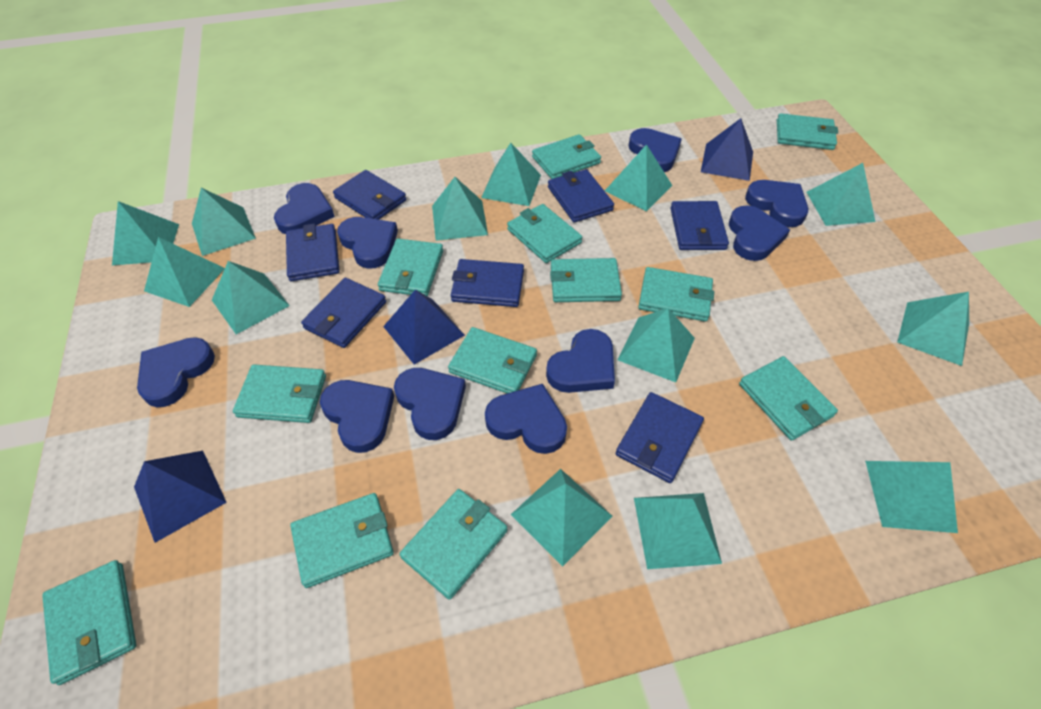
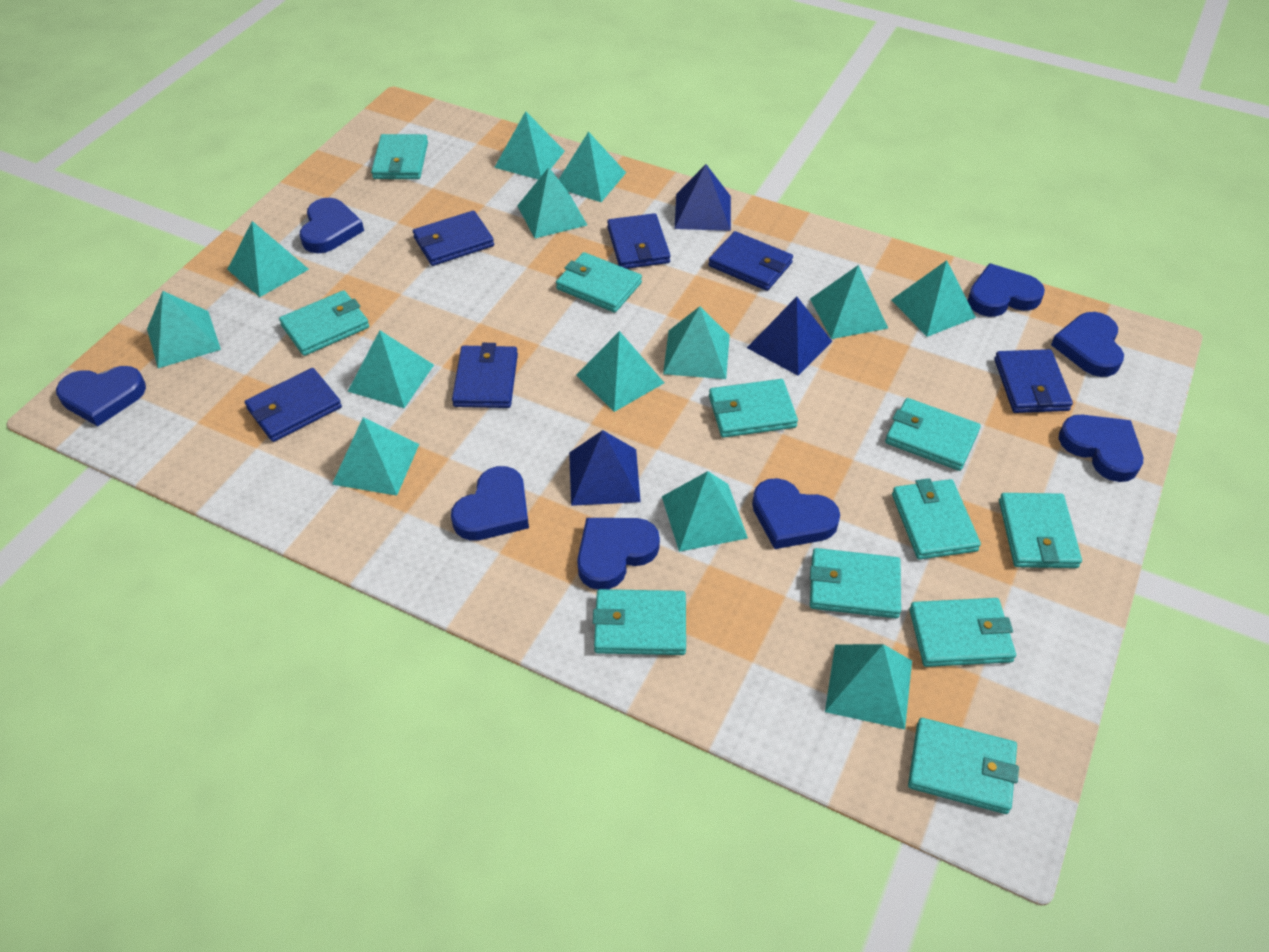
blue heart: 10 -> 8
blue wallet: 7 -> 6
turquoise wallet: 12 -> 11

